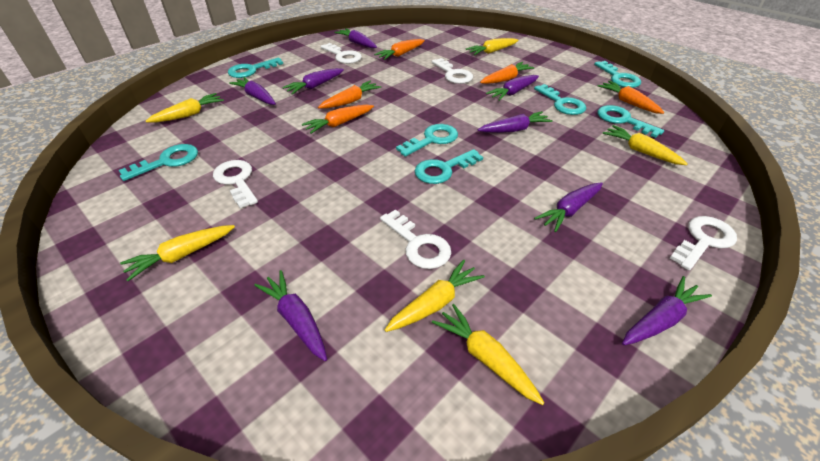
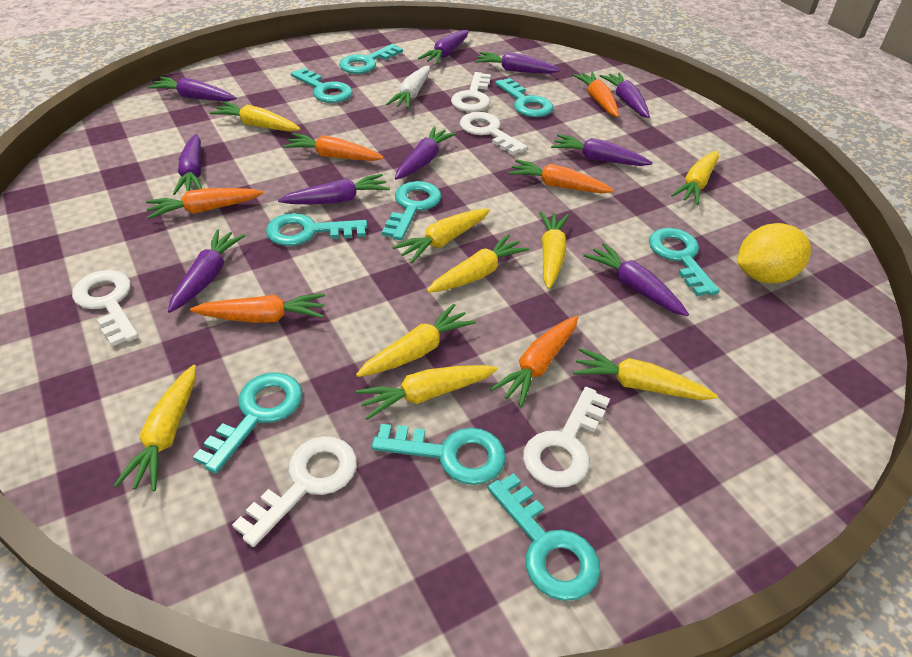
orange carrot: 5 -> 6
purple carrot: 8 -> 10
turquoise key: 7 -> 9
white carrot: 0 -> 1
yellow carrot: 6 -> 9
yellow lemon: 0 -> 1

